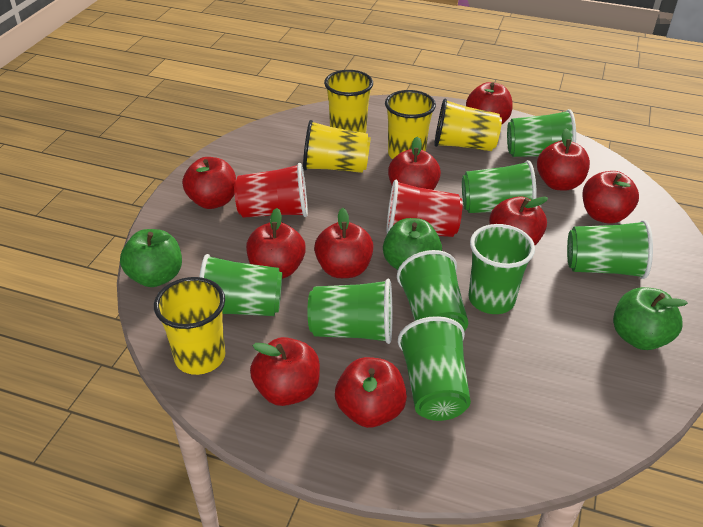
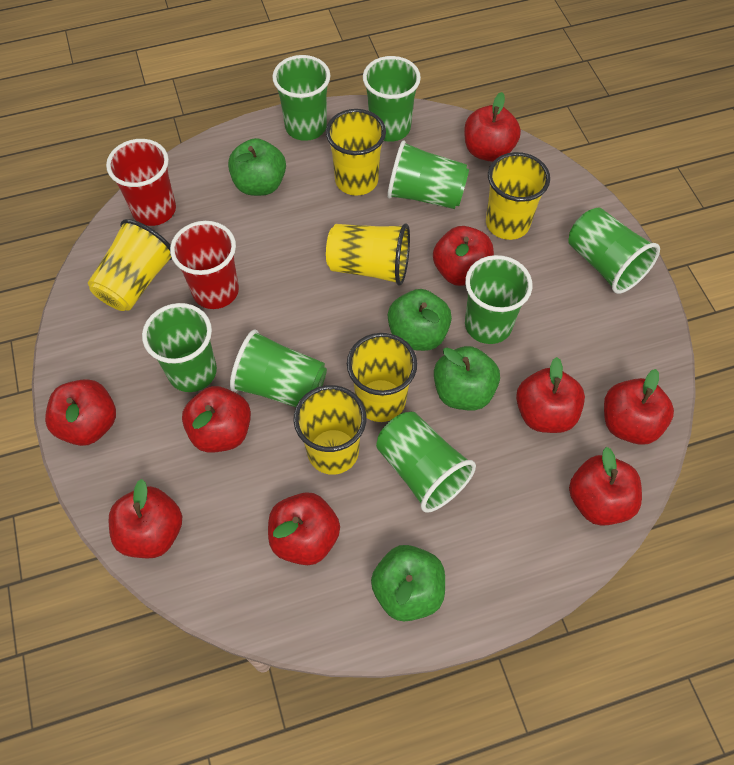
green apple: 3 -> 4
red apple: 10 -> 9
yellow cup: 5 -> 6

